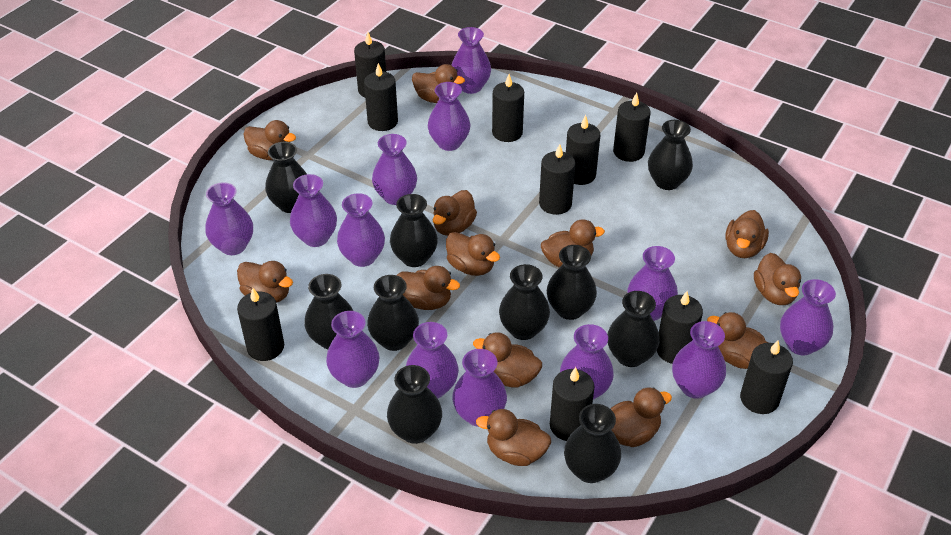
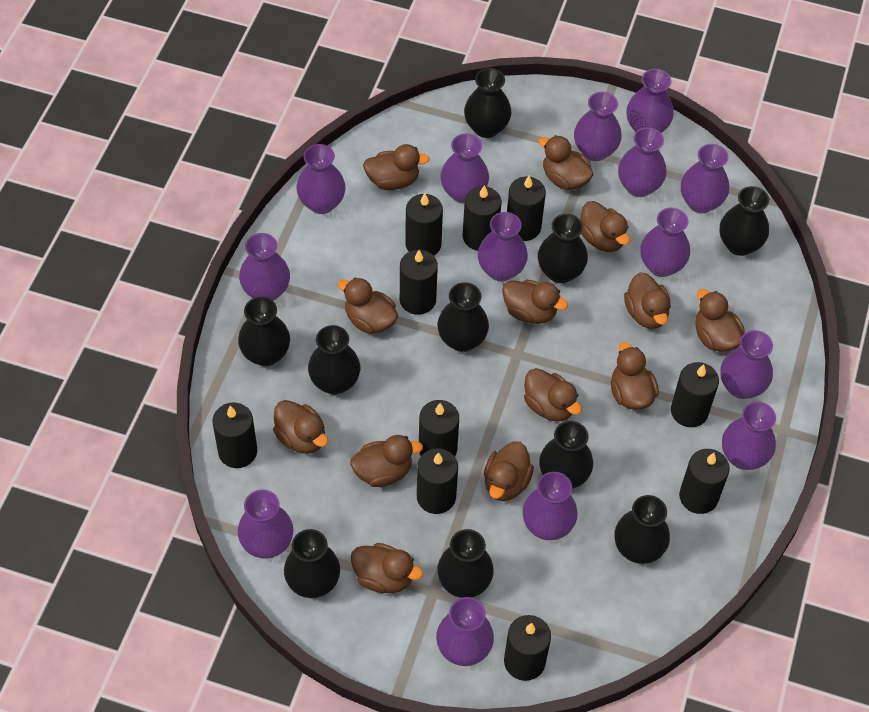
purple vase: 13 -> 14

